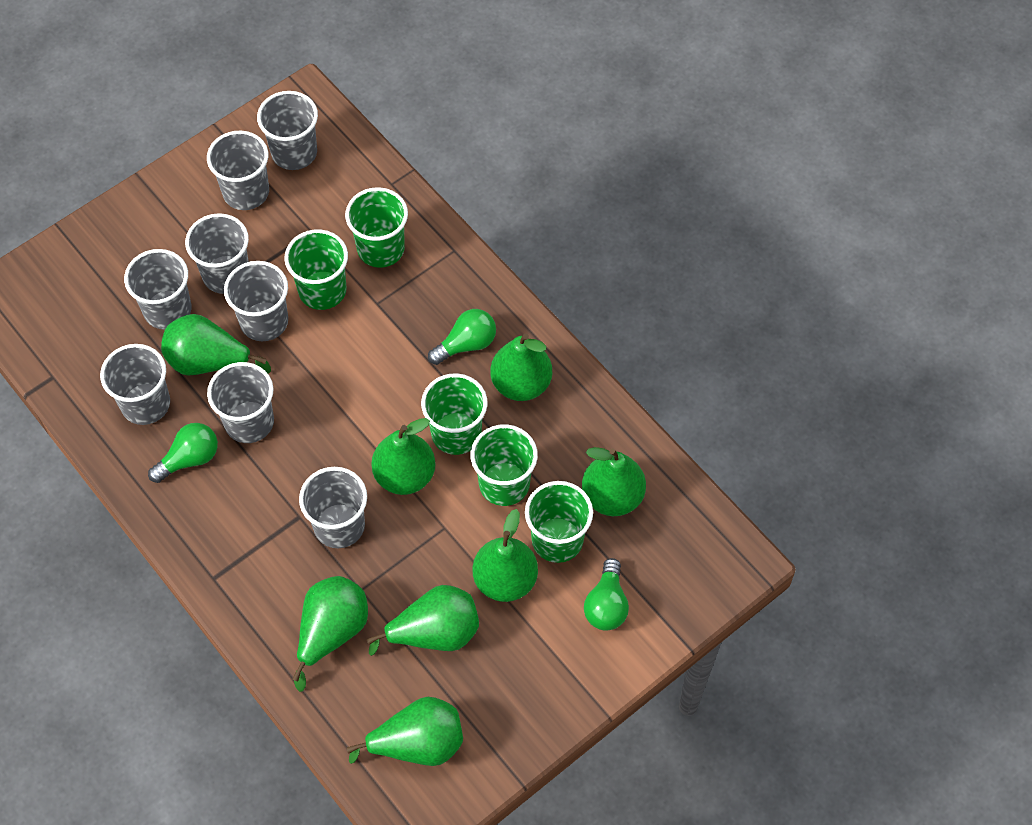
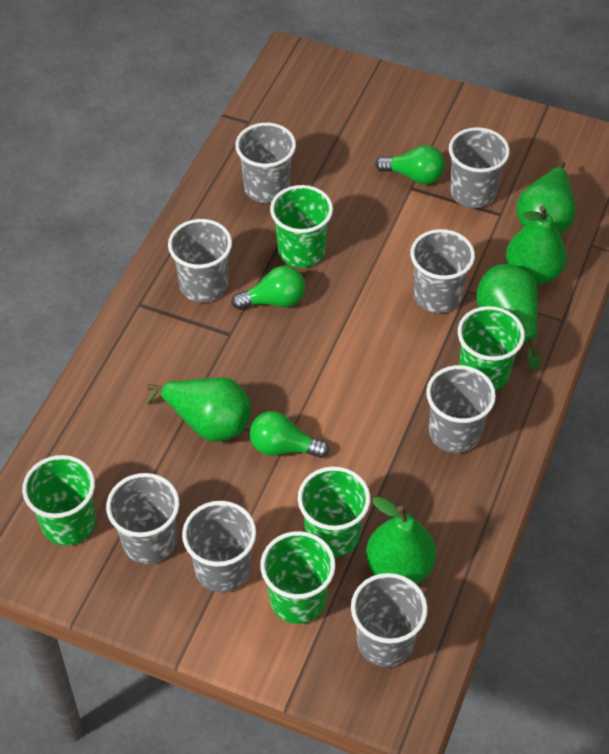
green pear: 8 -> 5

